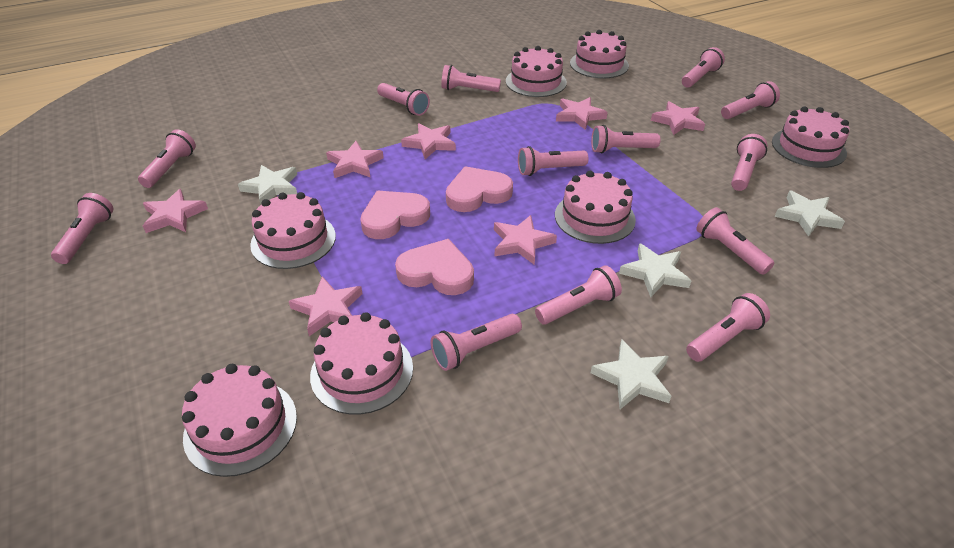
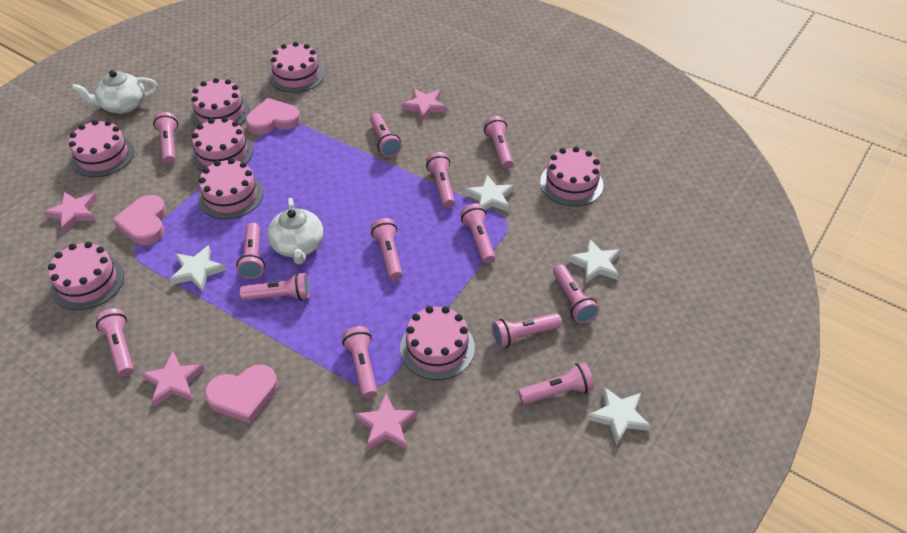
pink cake: 7 -> 8
pink star: 7 -> 4
white teapot: 0 -> 2

